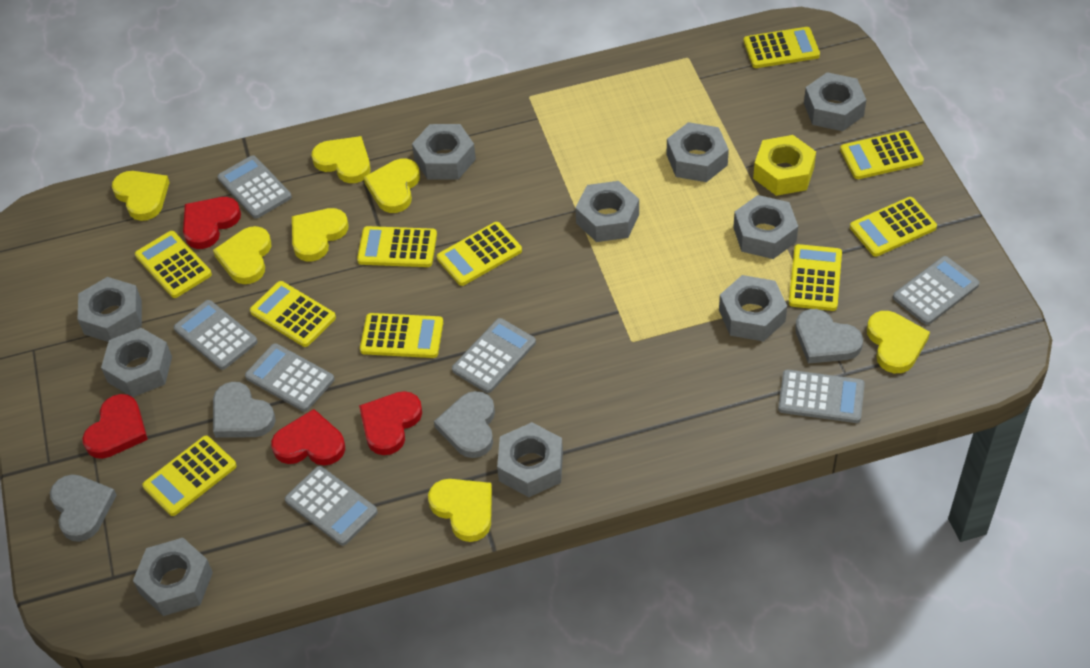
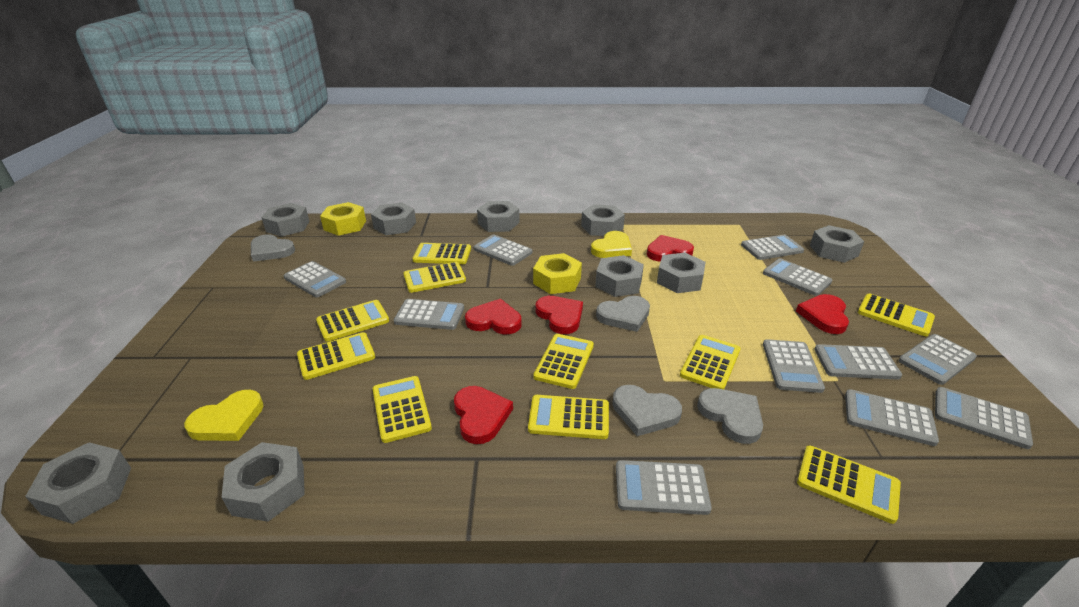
grey calculator: 7 -> 11
grey nut: 10 -> 9
red heart: 4 -> 5
yellow heart: 7 -> 2
yellow nut: 1 -> 2

